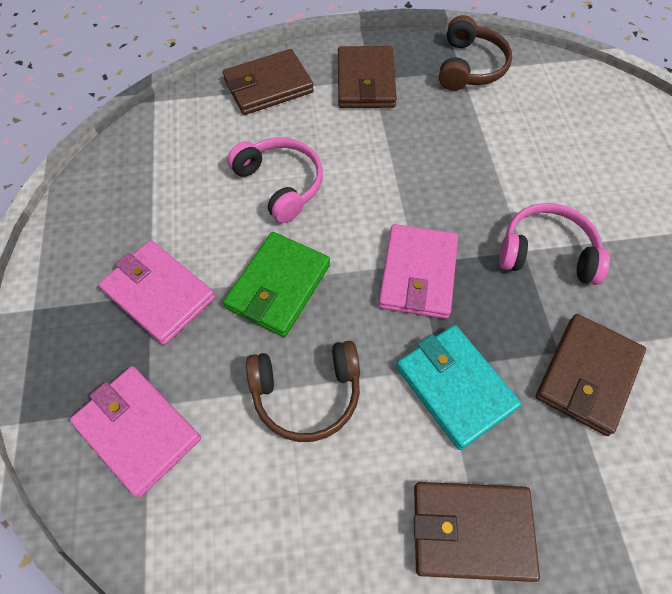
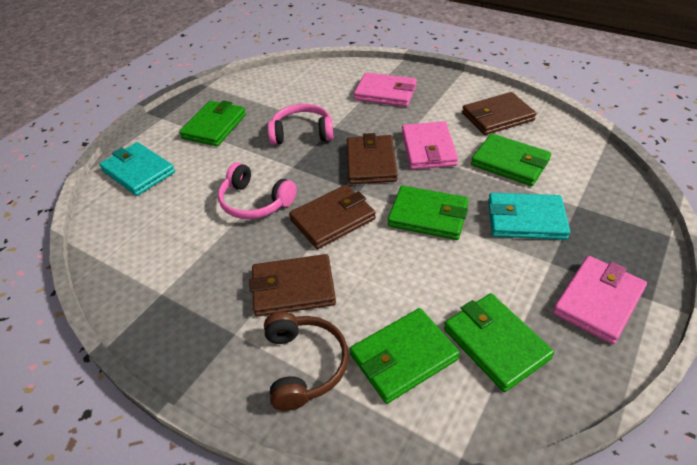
brown headphones: 2 -> 1
green wallet: 1 -> 5
turquoise wallet: 1 -> 2

